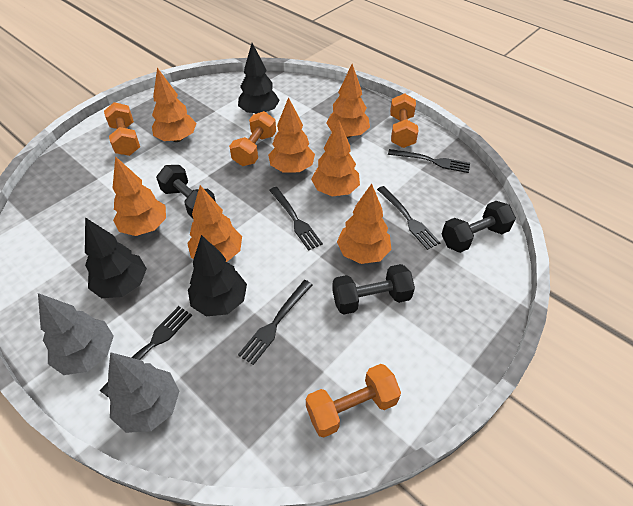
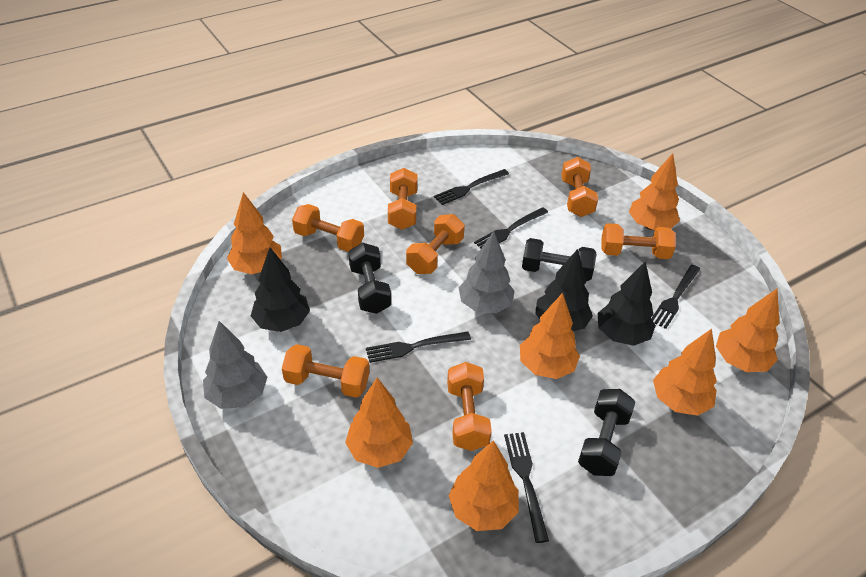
orange dumbbell: 4 -> 7

